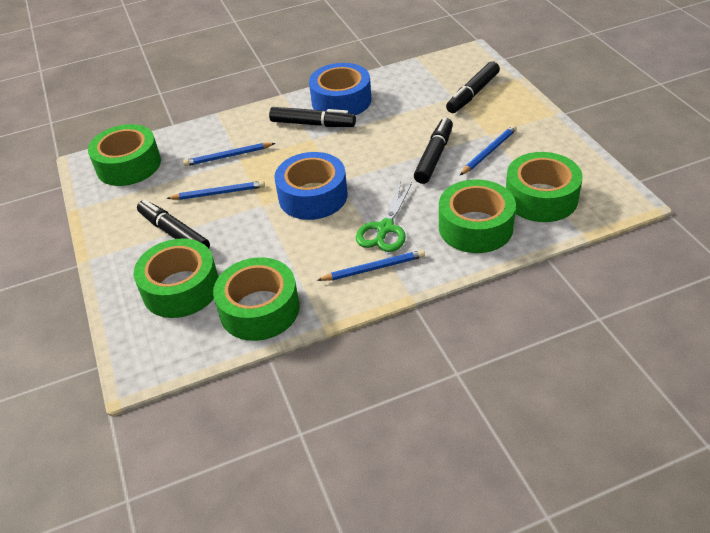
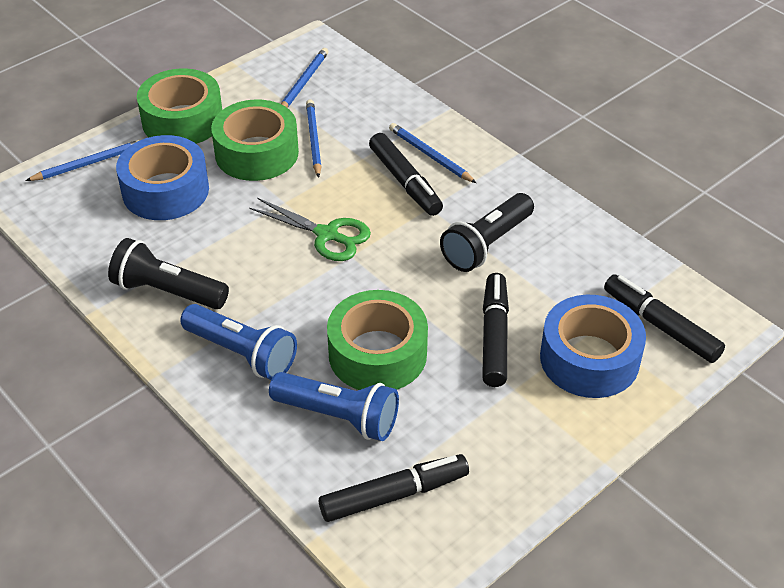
black flashlight: 0 -> 2
blue flashlight: 0 -> 2
green tape: 5 -> 3

